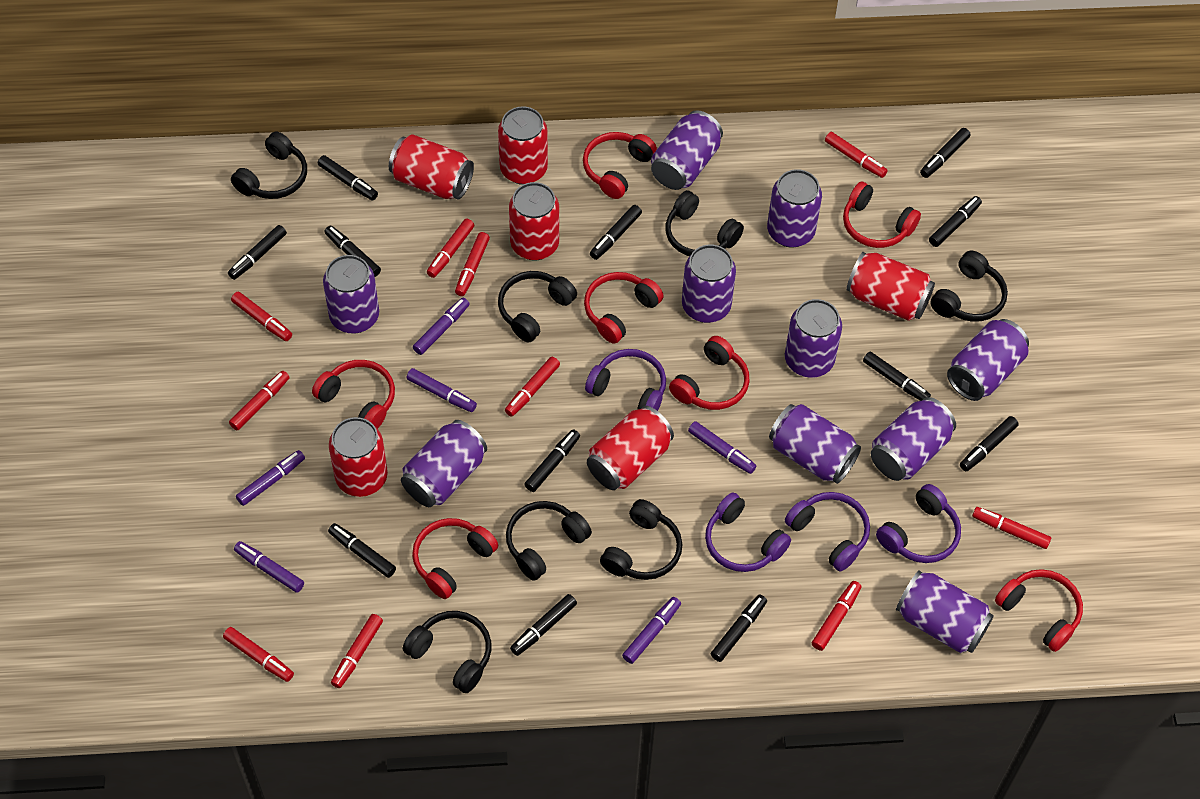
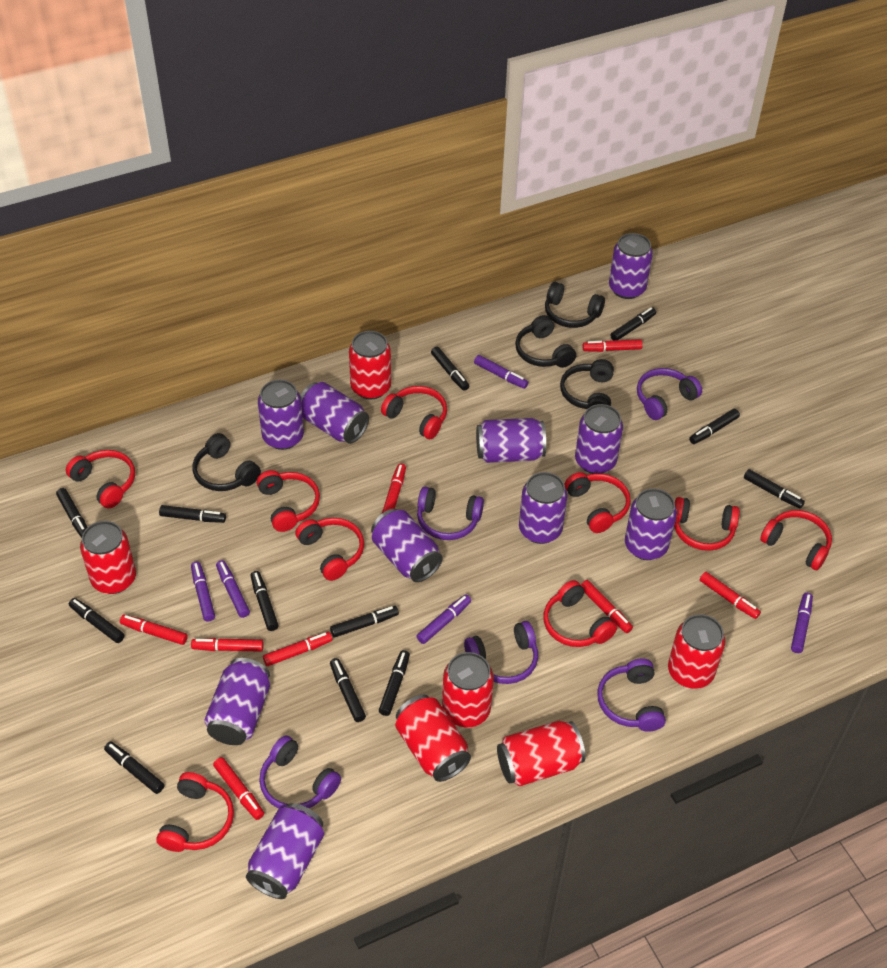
black headphones: 7 -> 4
purple headphones: 4 -> 5
purple marker: 6 -> 5
red headphones: 7 -> 9
red marker: 10 -> 8

